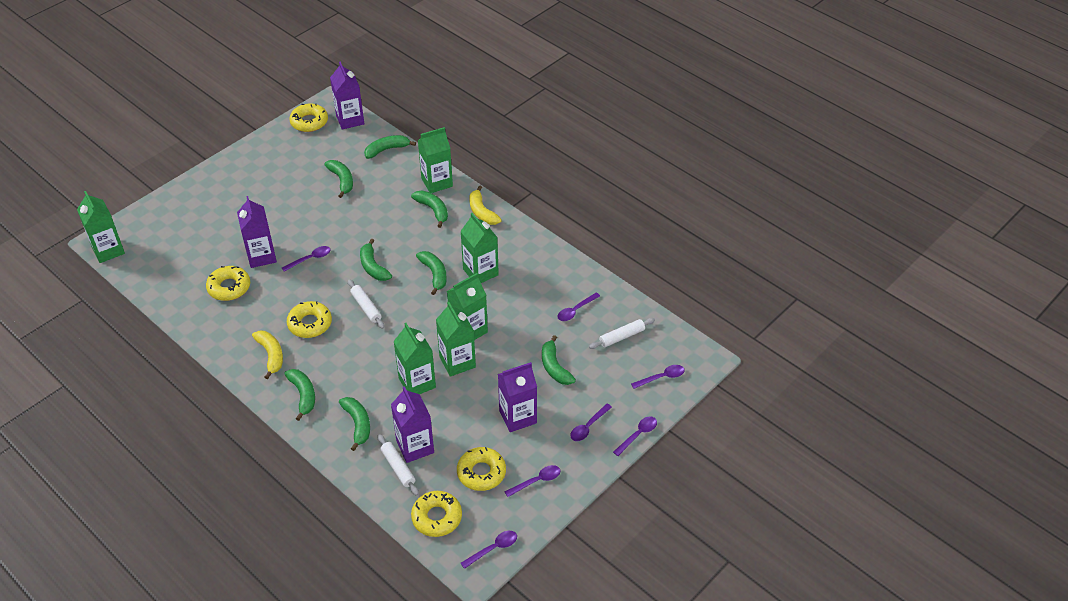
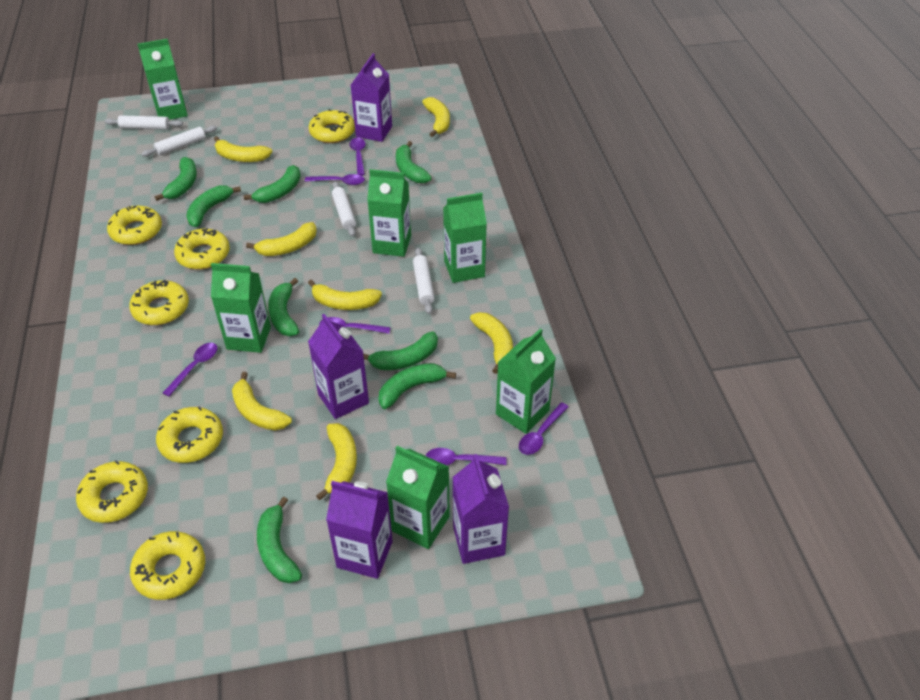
purple spoon: 7 -> 6
white rolling pin: 3 -> 4
yellow banana: 2 -> 7
yellow donut: 5 -> 7

